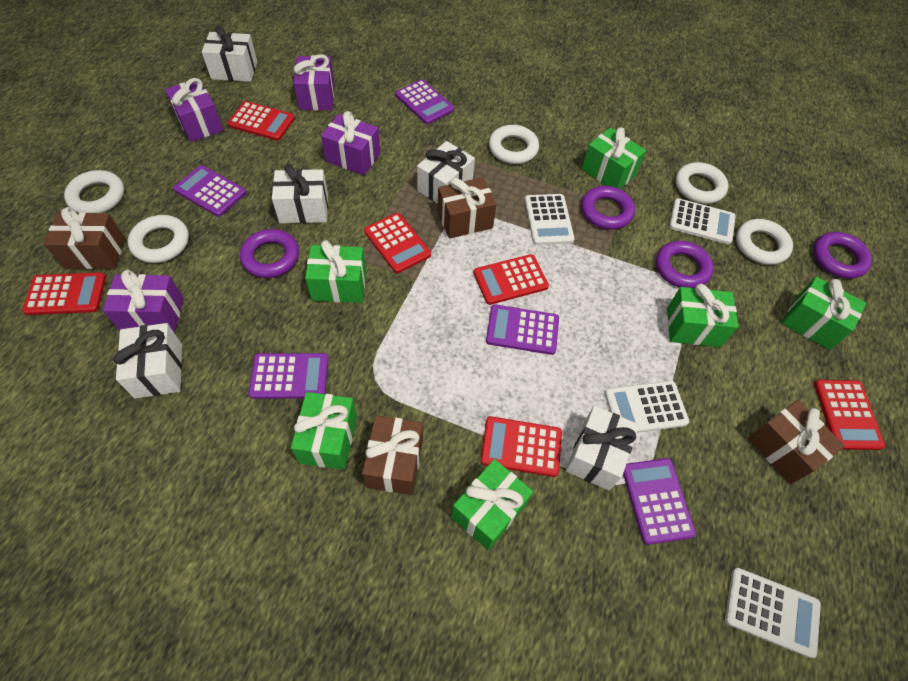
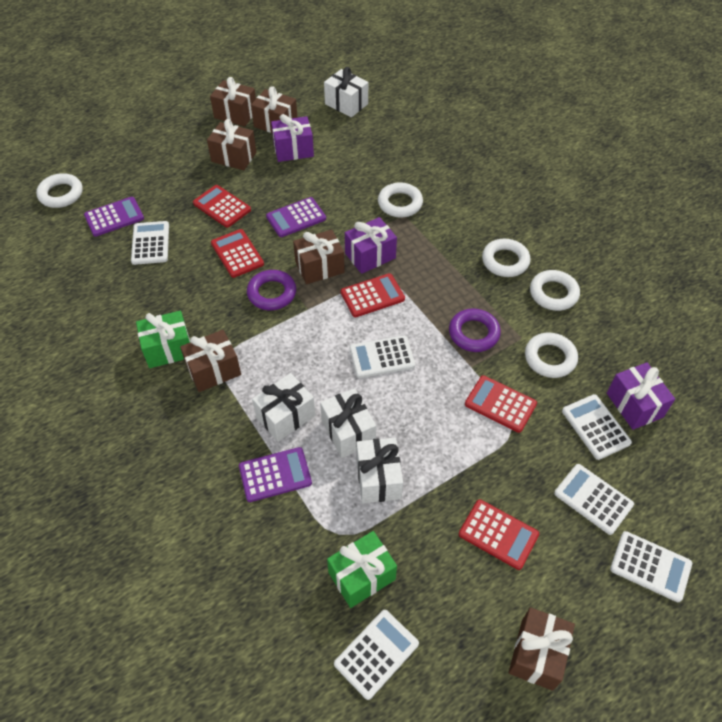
brown gift: 4 -> 6
green gift: 6 -> 2
purple calculator: 5 -> 3
purple gift: 4 -> 3
purple ring: 4 -> 2
red calculator: 6 -> 5
white calculator: 4 -> 6
white gift: 5 -> 4

